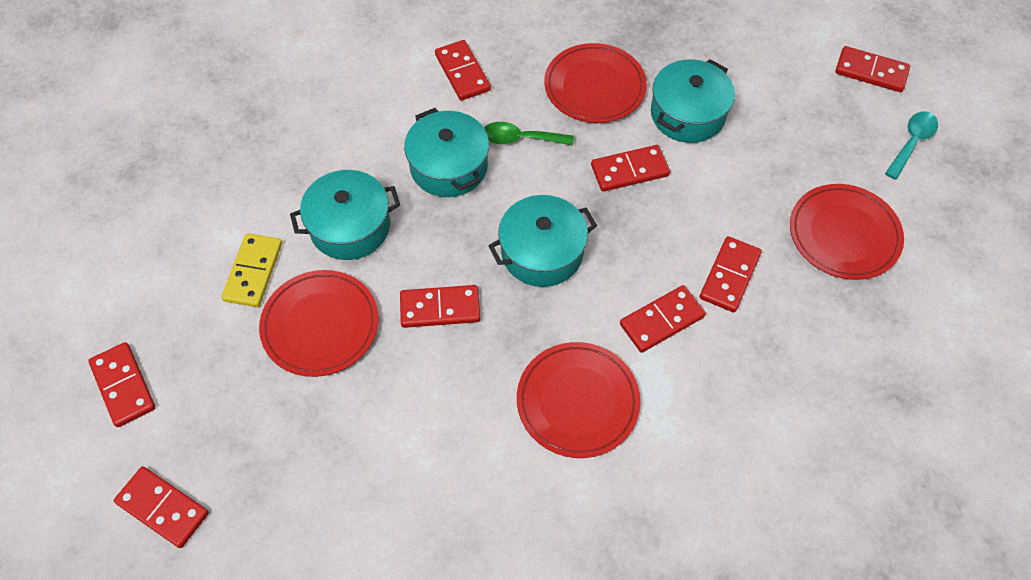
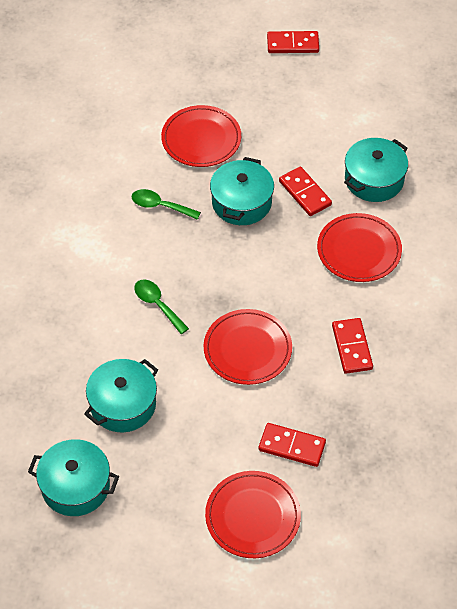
green spoon: 1 -> 2
red domino: 8 -> 4
turquoise spoon: 1 -> 0
yellow domino: 1 -> 0

